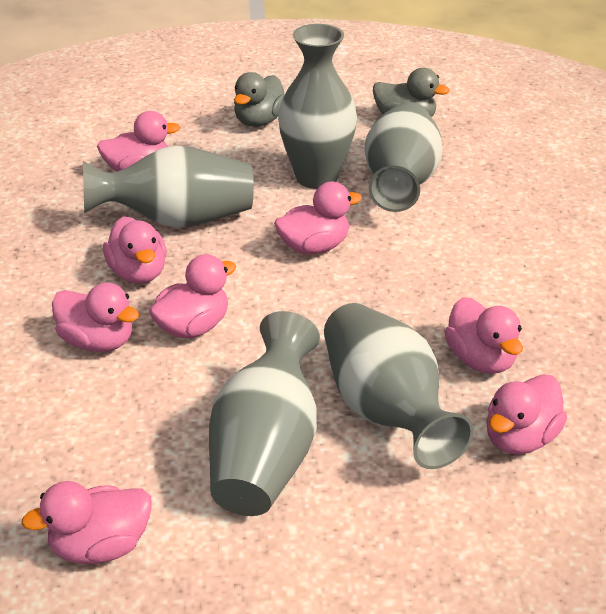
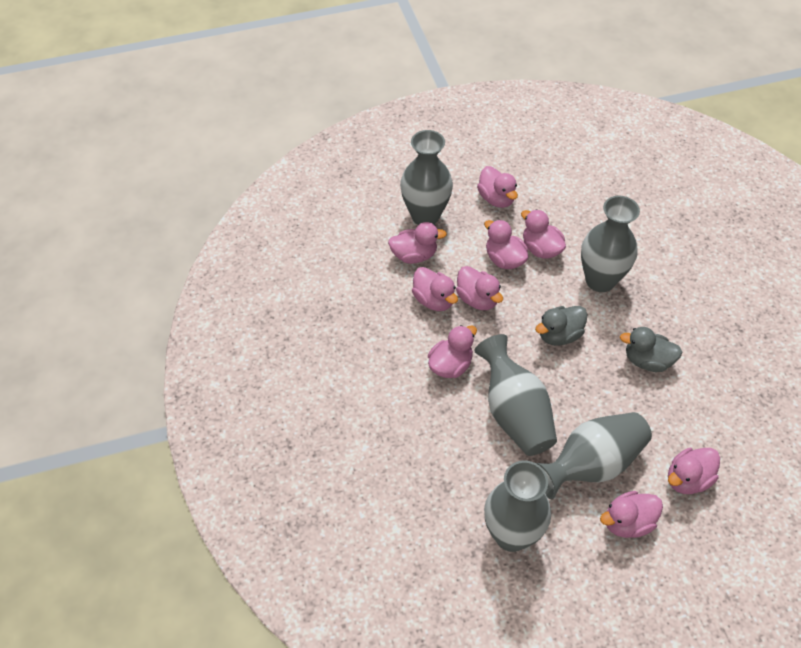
pink duck: 8 -> 9

